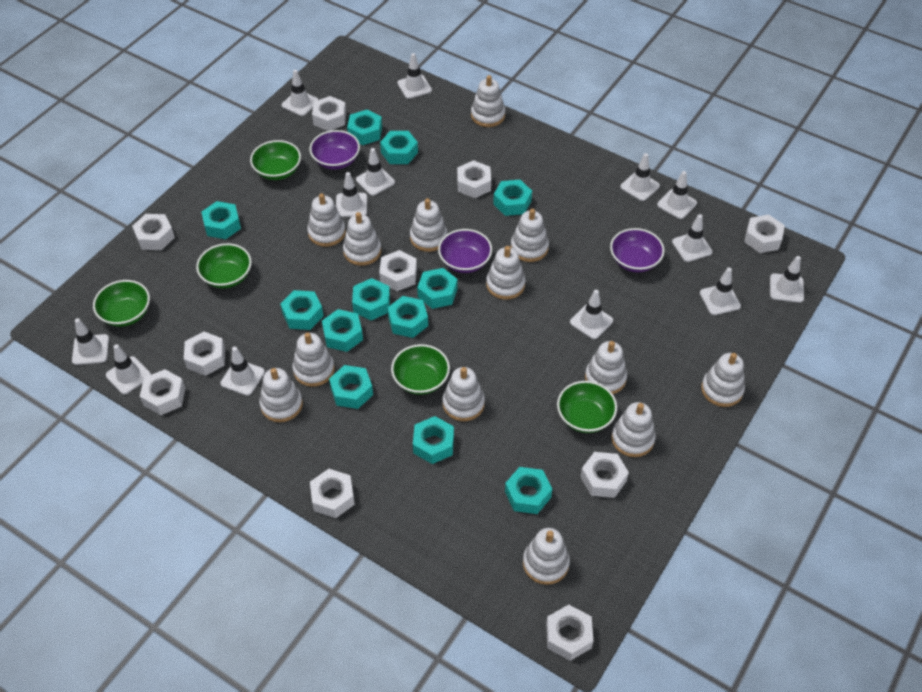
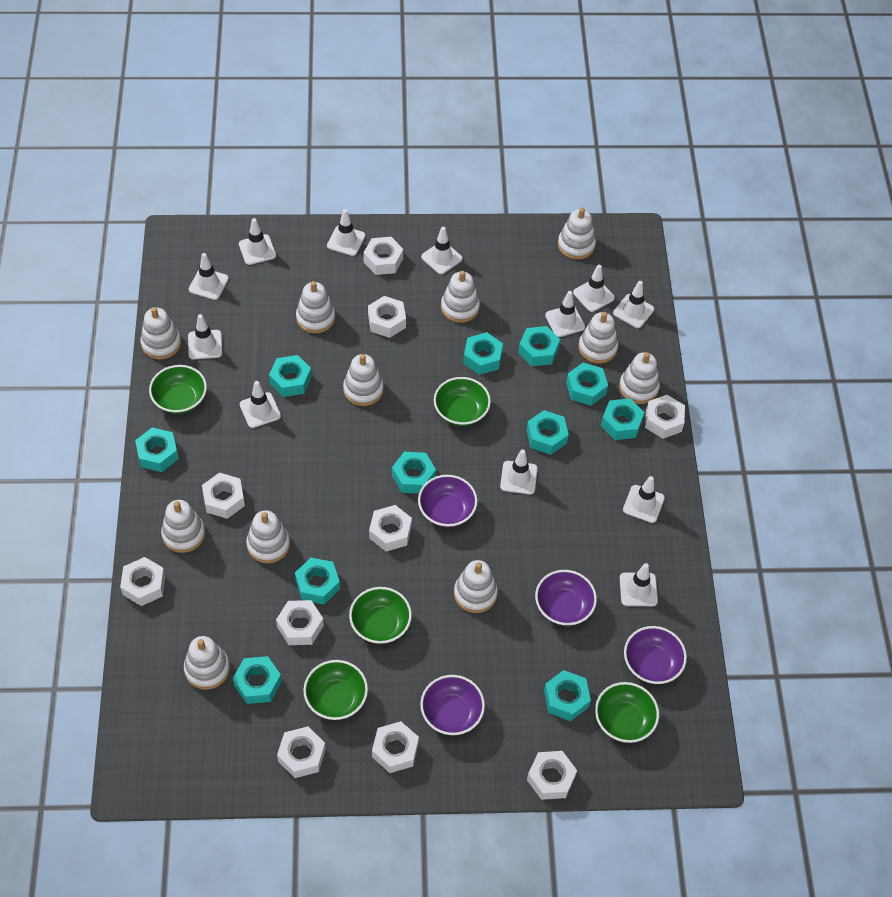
purple bowl: 3 -> 4
turquoise nut: 12 -> 11
white stacking toy: 13 -> 11
white traffic cone: 13 -> 12

